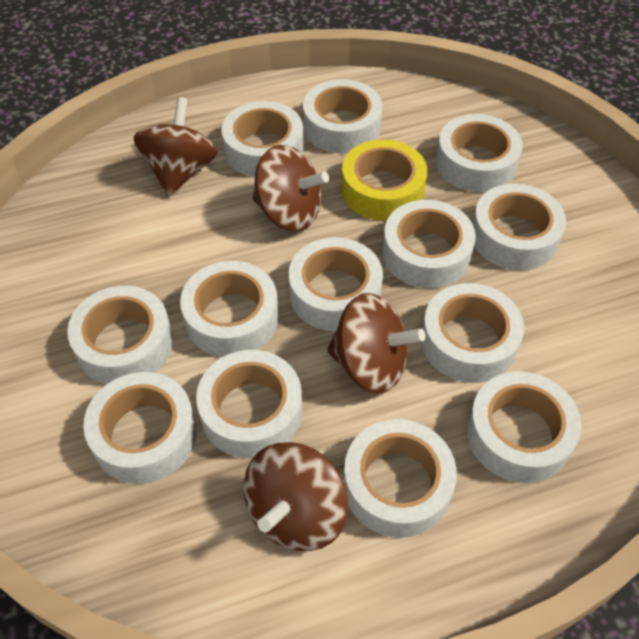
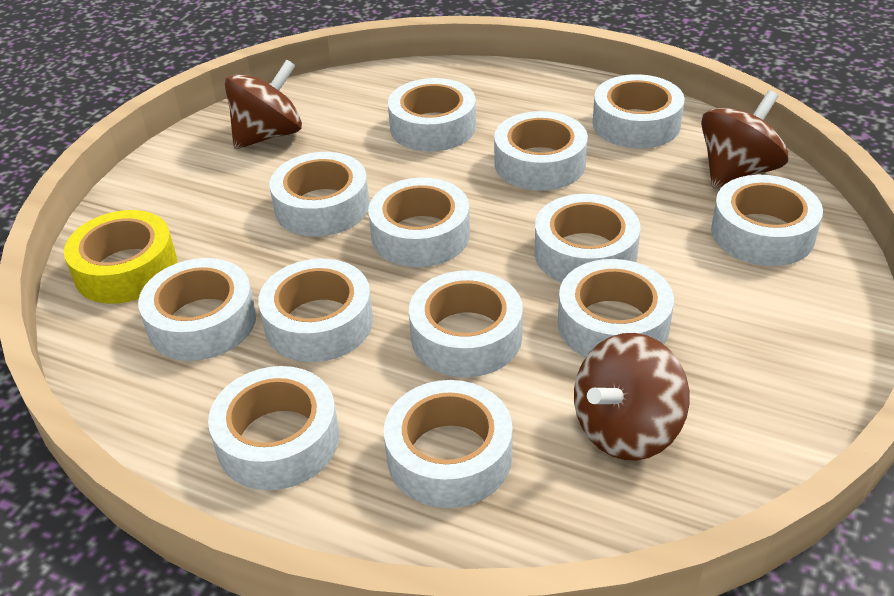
brown spinning top: 4 -> 3

